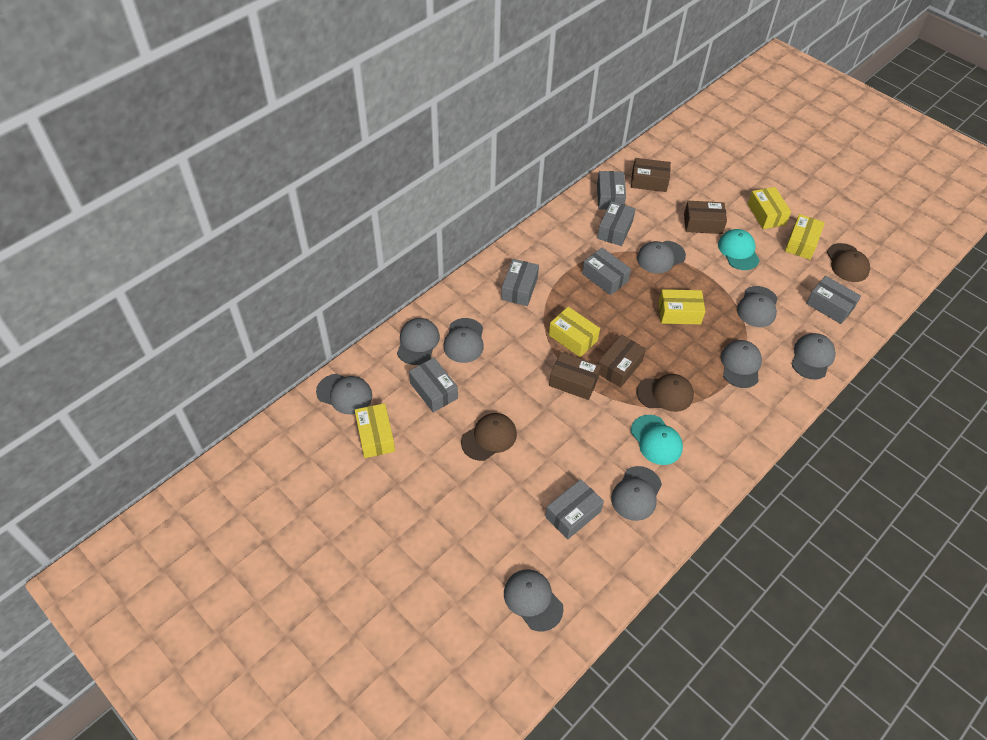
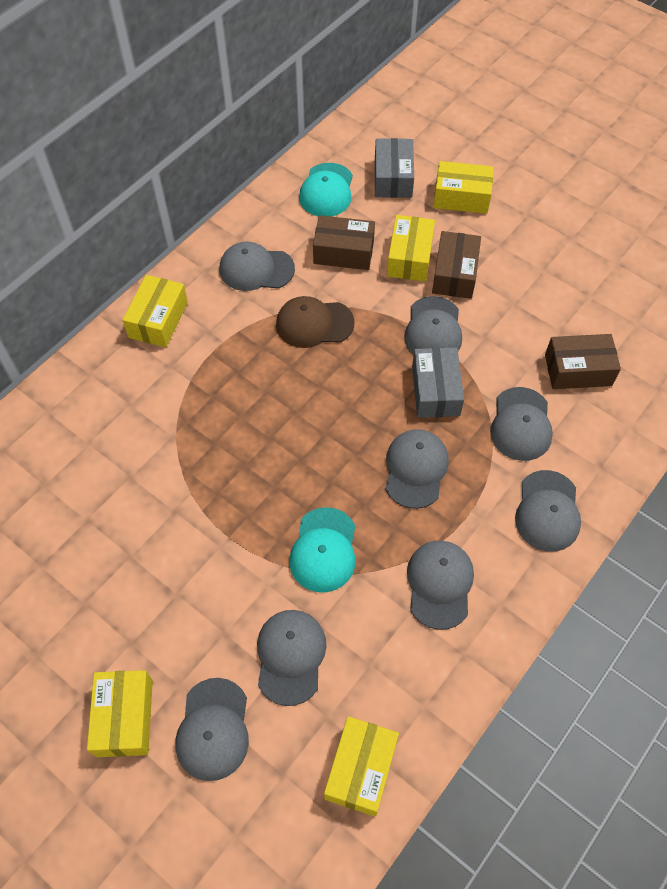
brown box: 4 -> 3
brown cap: 3 -> 1
grey box: 7 -> 2
grey cap: 9 -> 8

